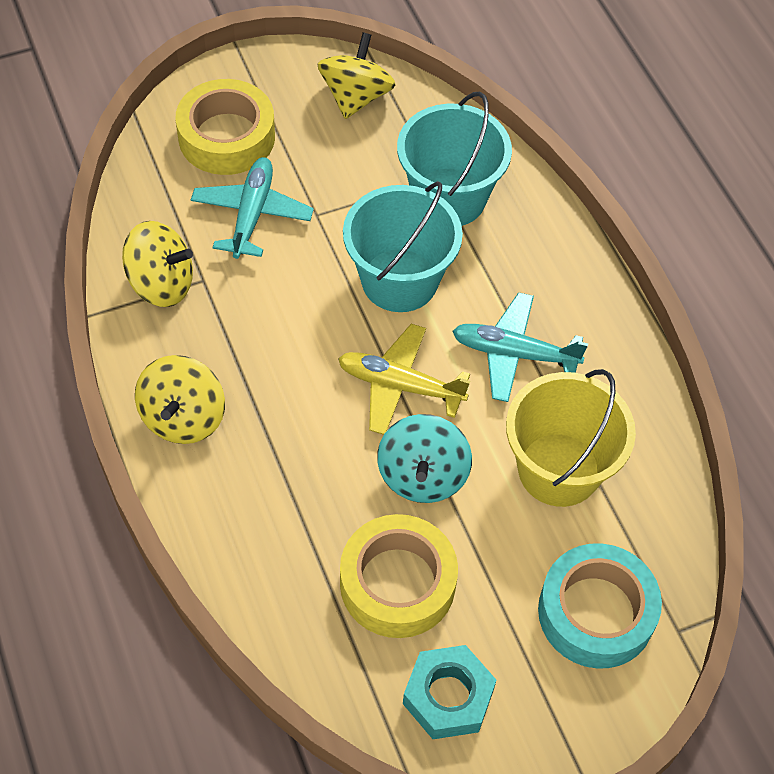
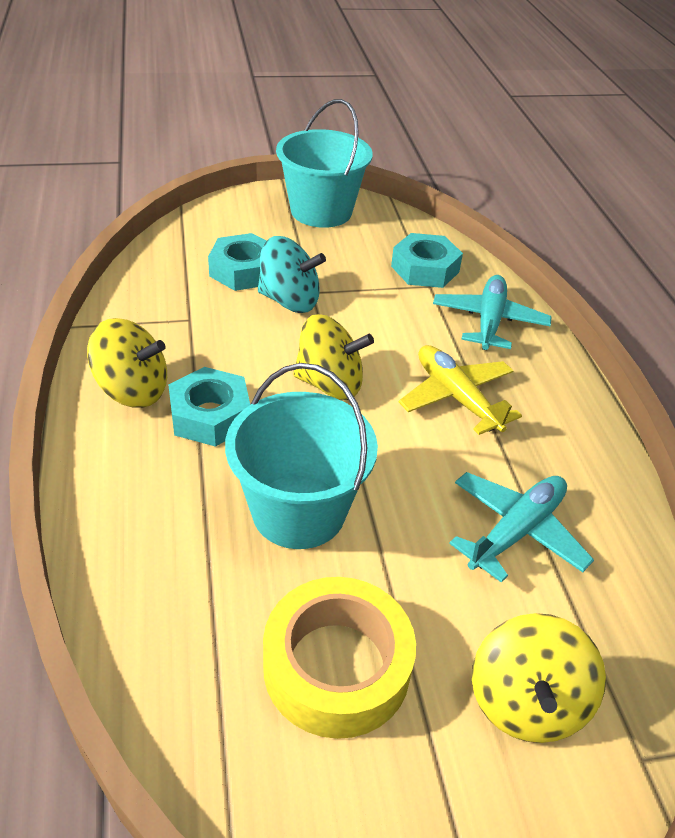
turquoise nut: 1 -> 3
turquoise tape: 1 -> 0
yellow bucket: 1 -> 0
yellow tape: 2 -> 1

